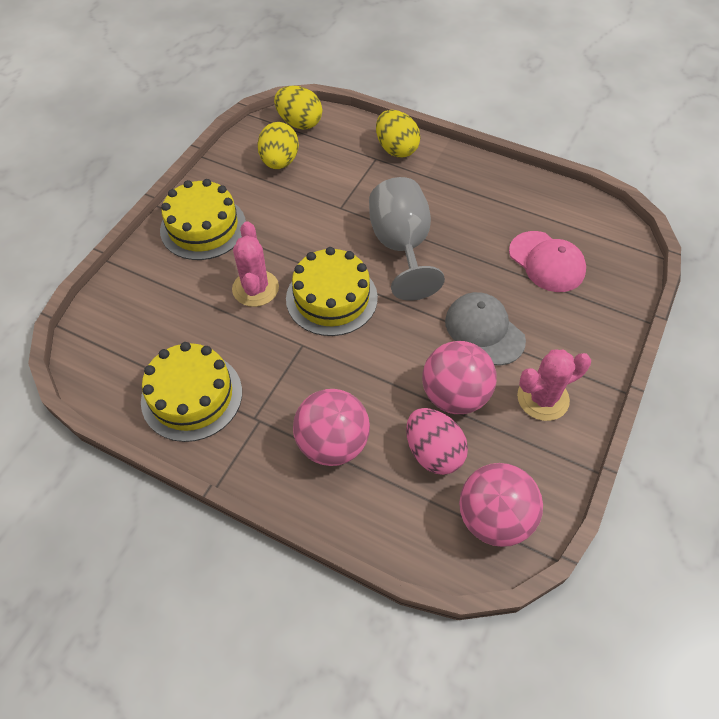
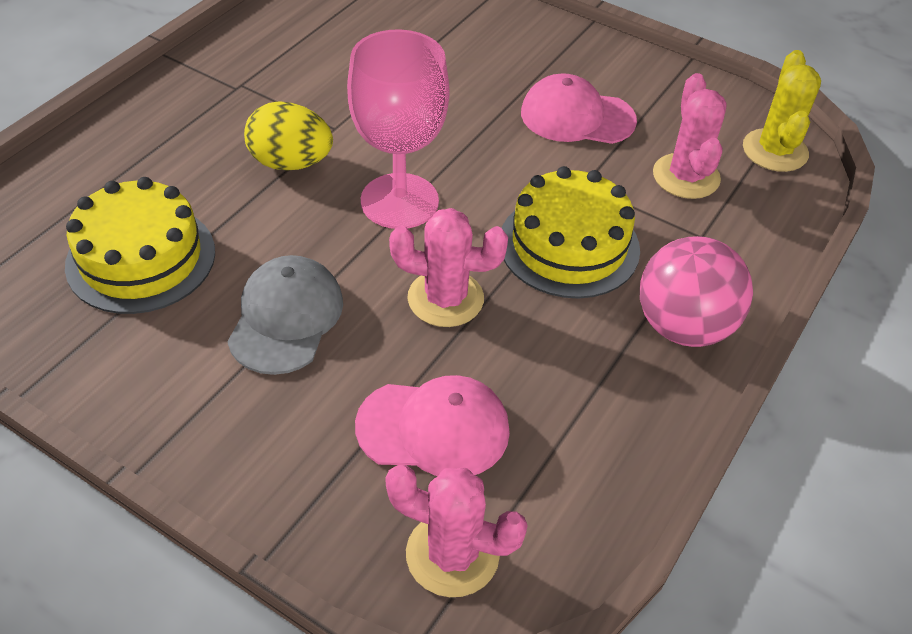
grey goblet: 1 -> 0
pink ball: 3 -> 1
pink cactus: 2 -> 3
pink cap: 1 -> 2
pink egg: 1 -> 0
pink goblet: 0 -> 1
yellow cactus: 0 -> 1
yellow cake: 3 -> 2
yellow egg: 3 -> 1

